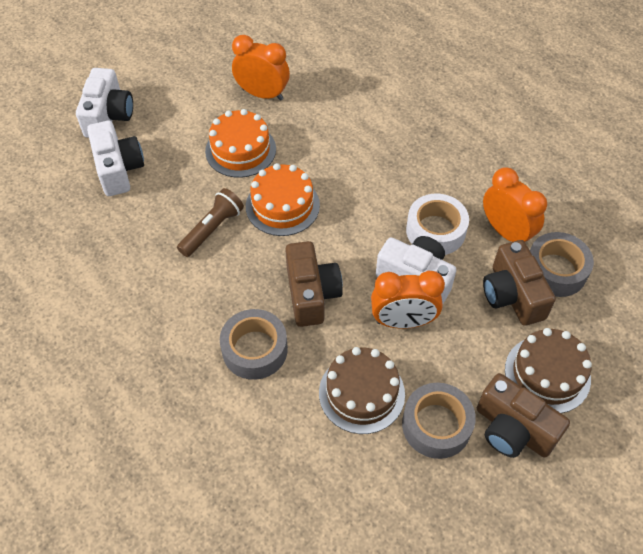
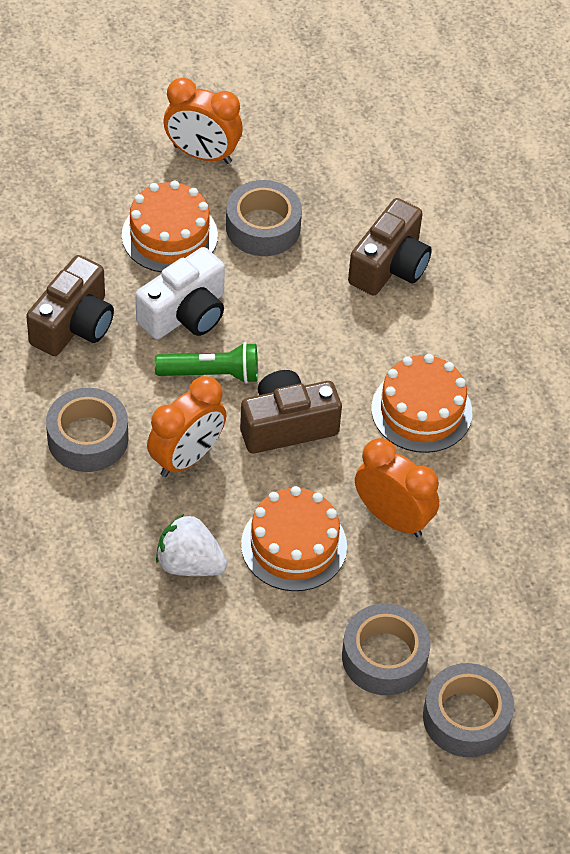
brown cake: 2 -> 0
brown flashlight: 1 -> 0
green flashlight: 0 -> 1
grey tape: 3 -> 4
orange cake: 2 -> 3
white camera: 3 -> 1
white strawberry: 0 -> 1
white tape: 1 -> 0

